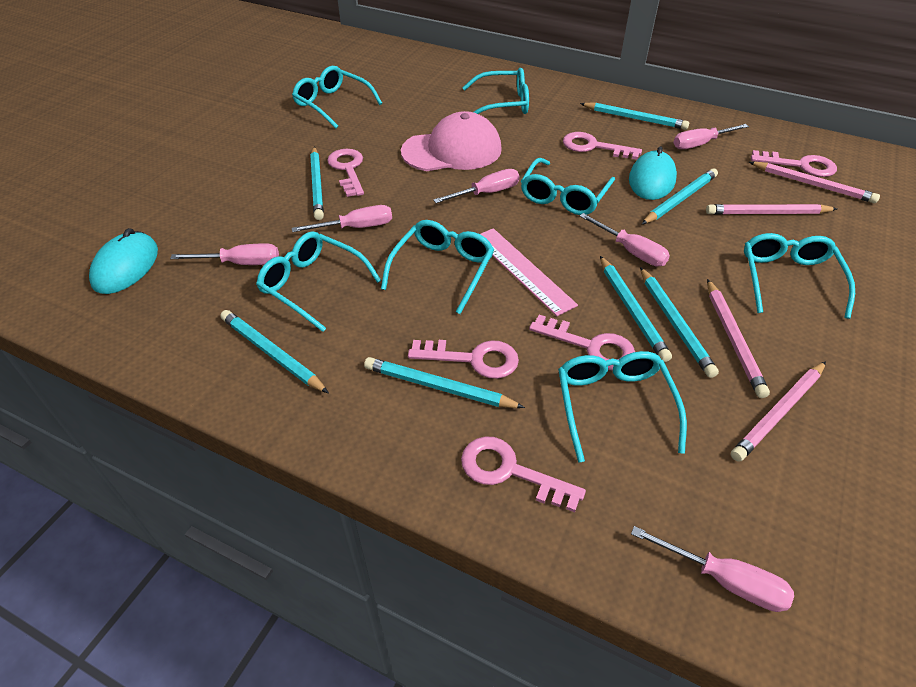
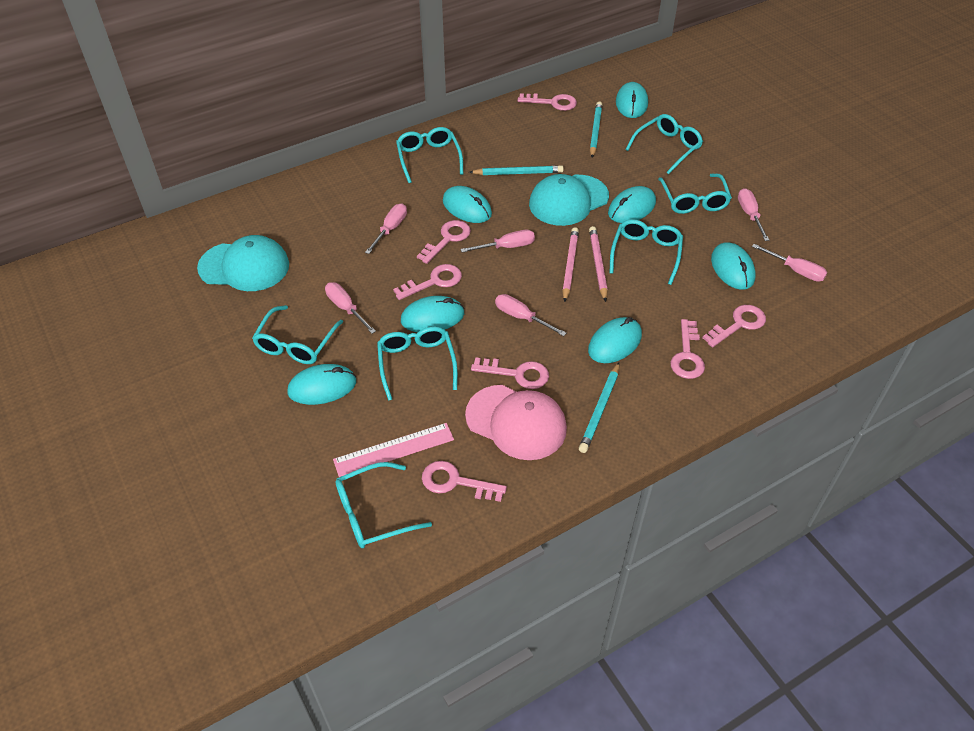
pink key: 6 -> 7
pink pencil: 4 -> 2
turquoise cap: 0 -> 2
turquoise mouse: 2 -> 7
turquoise pencil: 7 -> 3

